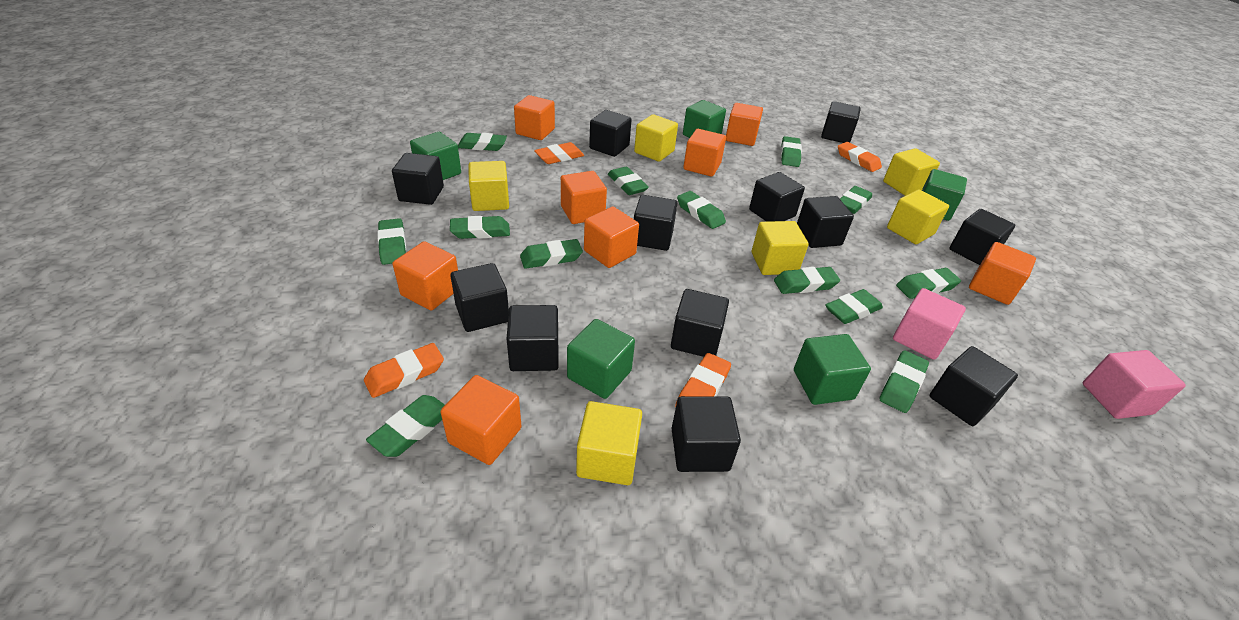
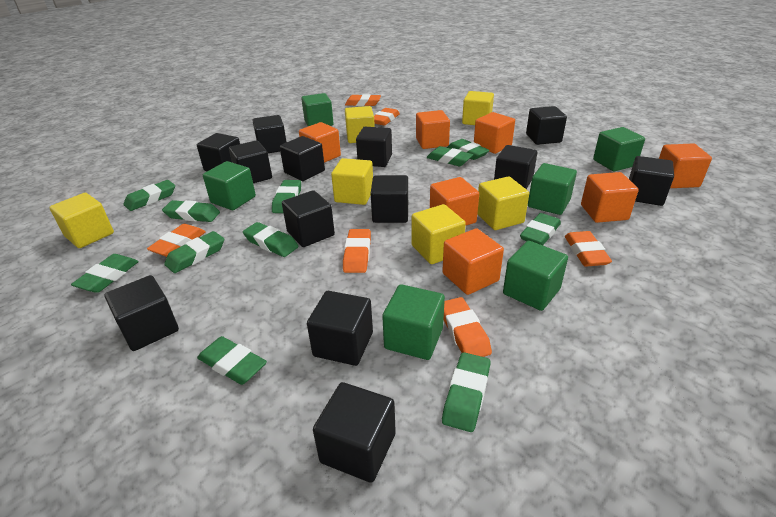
black cube: 12 -> 13
green cube: 5 -> 6
green eraser: 13 -> 11
orange cube: 8 -> 7
orange eraser: 4 -> 6
pink cube: 2 -> 0

